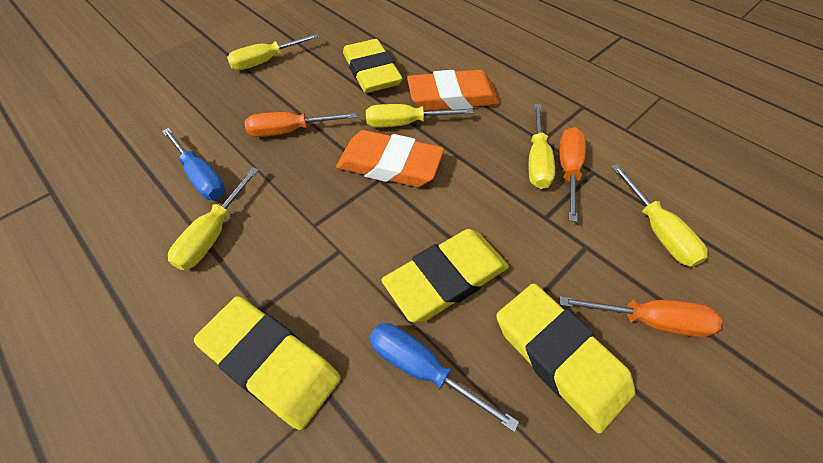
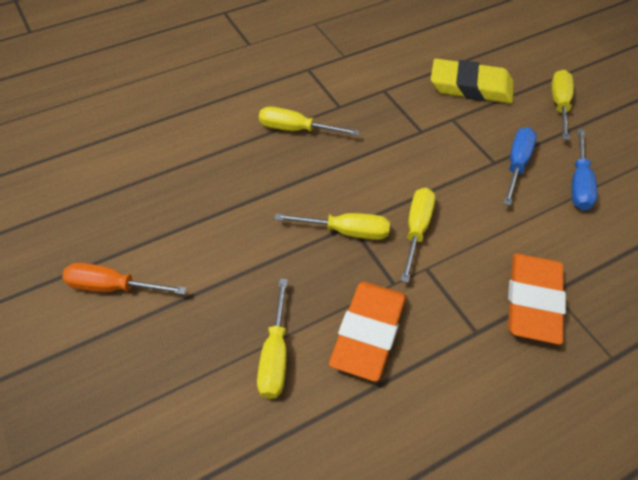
orange screwdriver: 3 -> 1
yellow eraser: 4 -> 1

